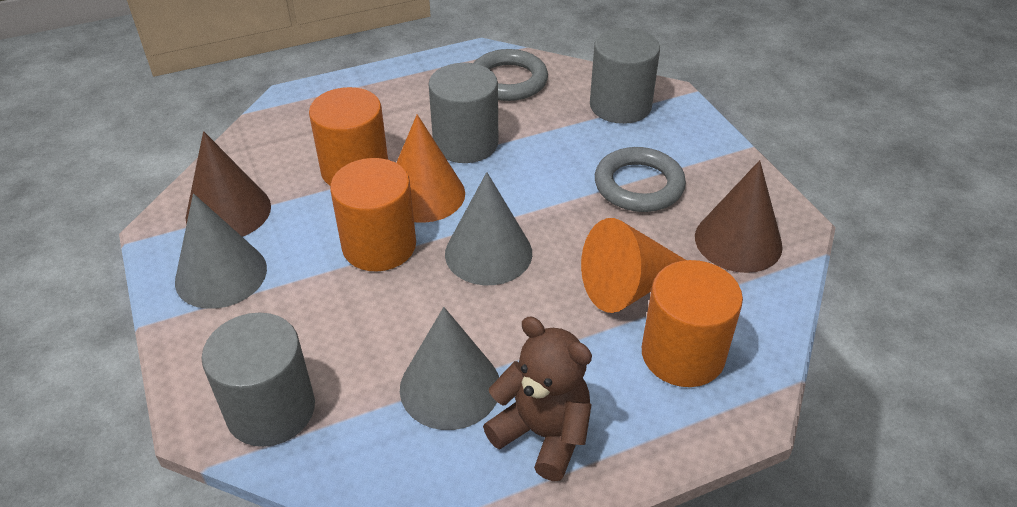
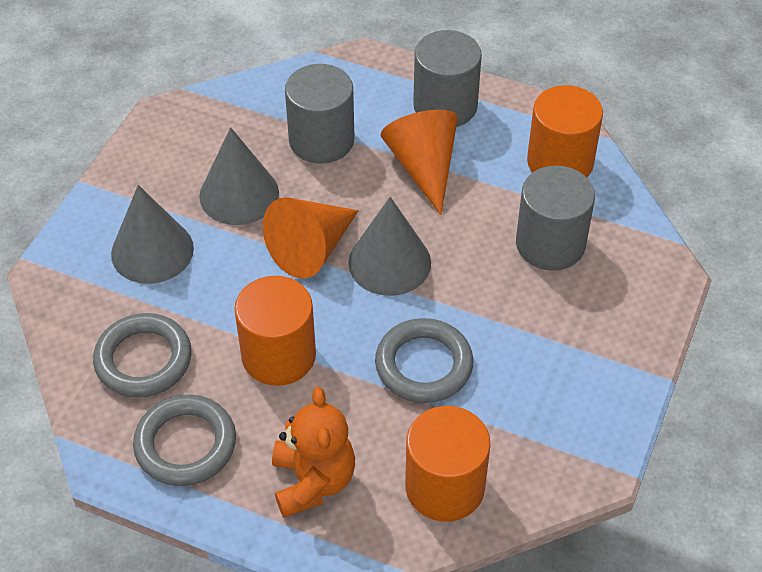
brown cone: 2 -> 0
brown teddy bear: 1 -> 0
grey ring: 2 -> 3
orange teddy bear: 0 -> 1

